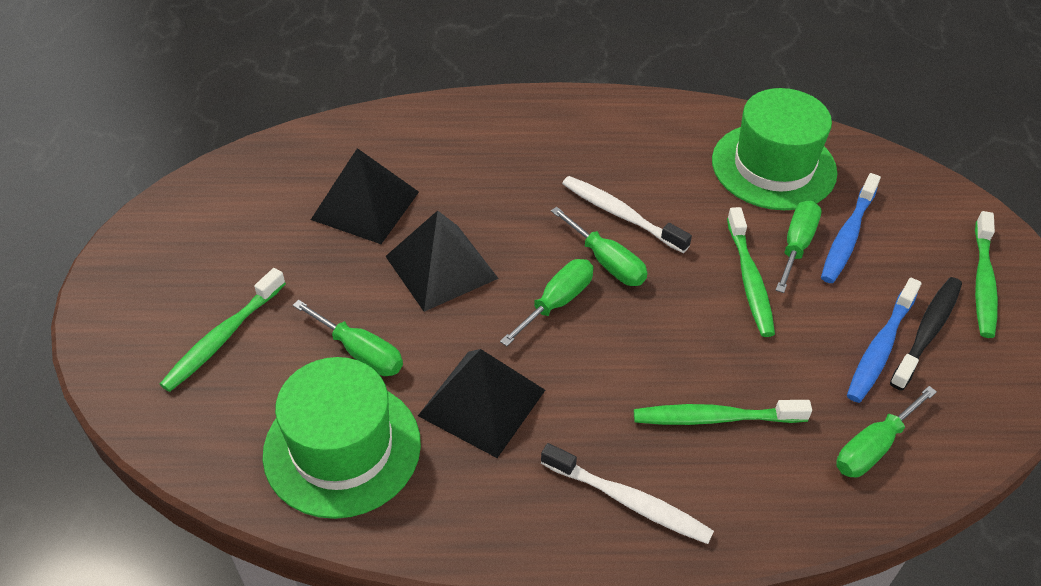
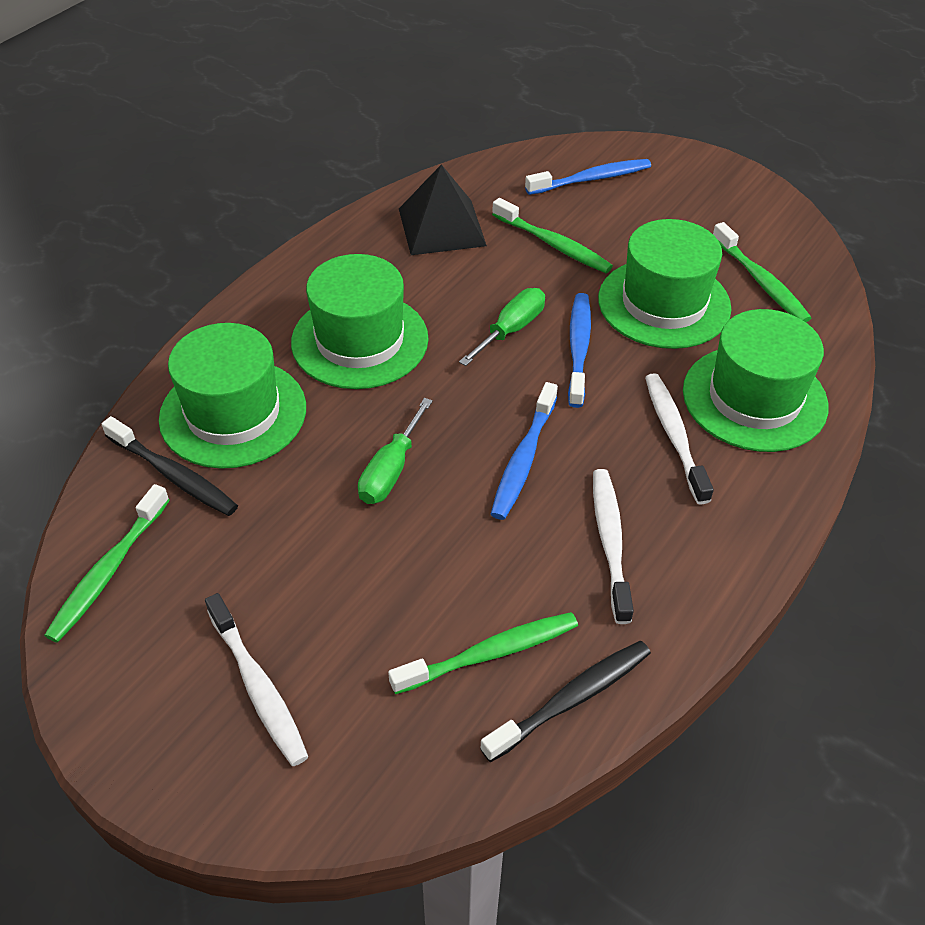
black pyramid: 3 -> 1
black toothbrush: 1 -> 2
blue toothbrush: 2 -> 3
green hat: 2 -> 4
green screwdriver: 5 -> 2
white toothbrush: 2 -> 3

